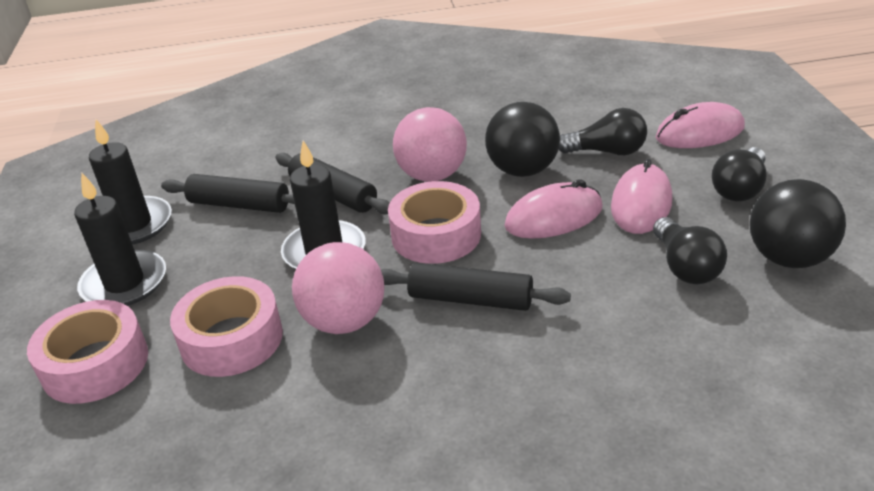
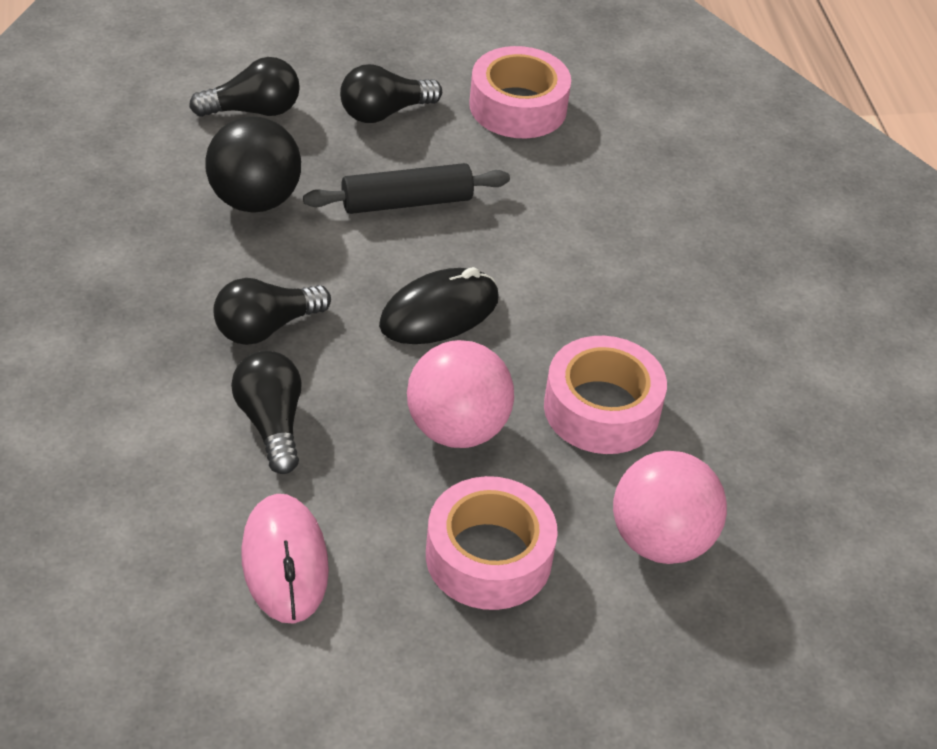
black ball: 2 -> 1
black candle: 3 -> 0
black light bulb: 3 -> 4
black mouse: 0 -> 1
black rolling pin: 3 -> 1
pink mouse: 3 -> 1

